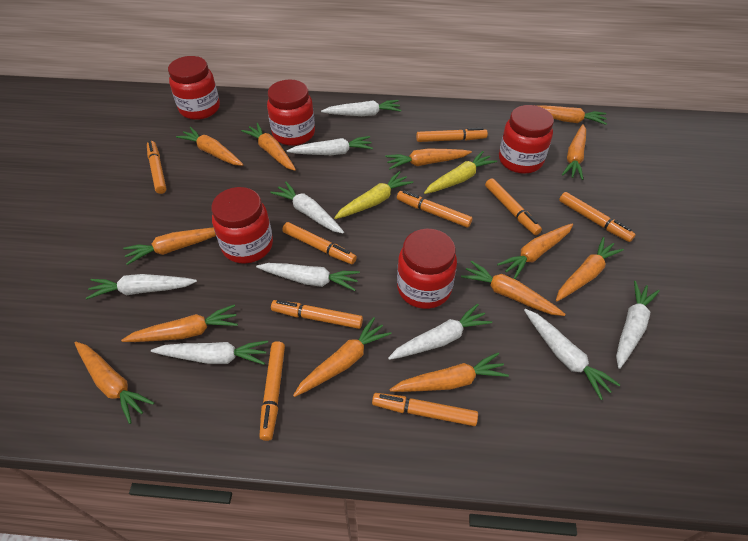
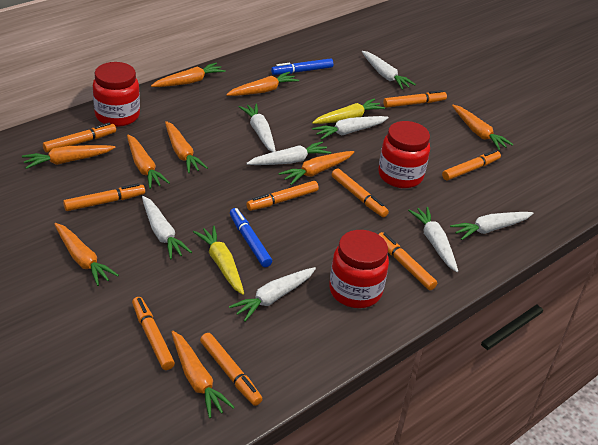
blue marker: 0 -> 2
orange carrot: 13 -> 9
red jar: 5 -> 3
white carrot: 9 -> 8

